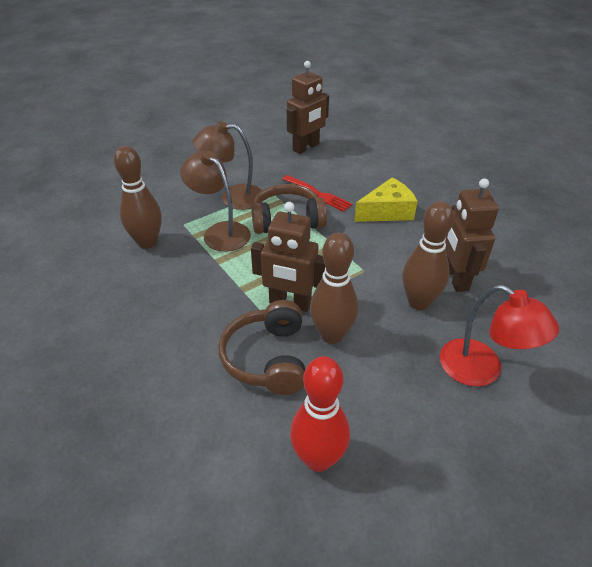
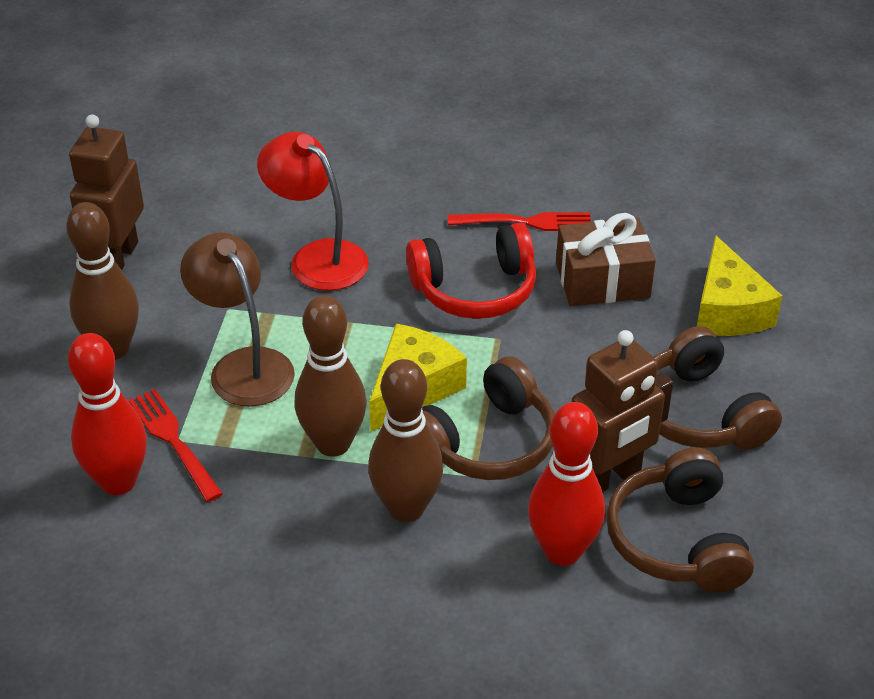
brown gift: 0 -> 1
brown headphones: 2 -> 3
brown lamp: 2 -> 1
brown robot: 3 -> 2
red bowling pin: 1 -> 2
red fork: 1 -> 2
red headphones: 0 -> 1
yellow cheese: 1 -> 2

